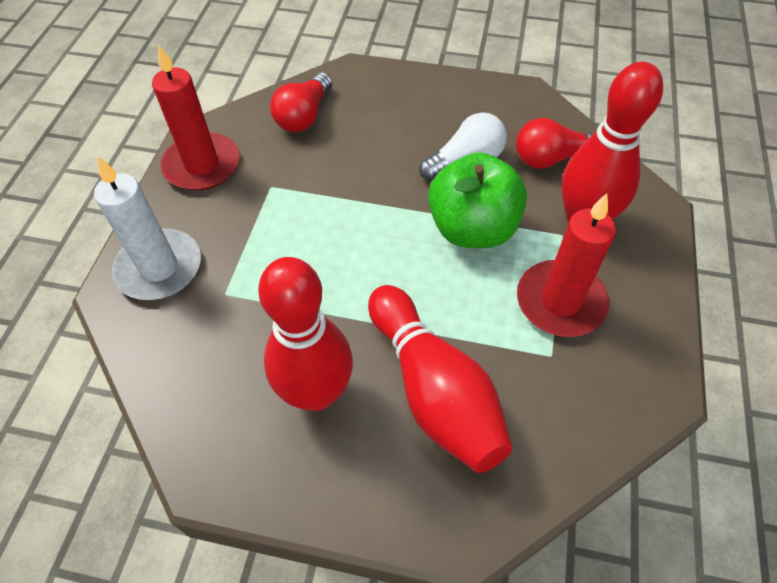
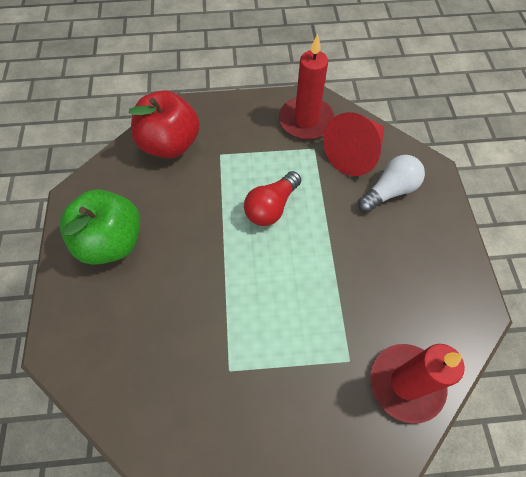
red apple: 0 -> 1
red bowling pin: 3 -> 0
red cone: 0 -> 1
red light bulb: 2 -> 1
white candle: 1 -> 0

